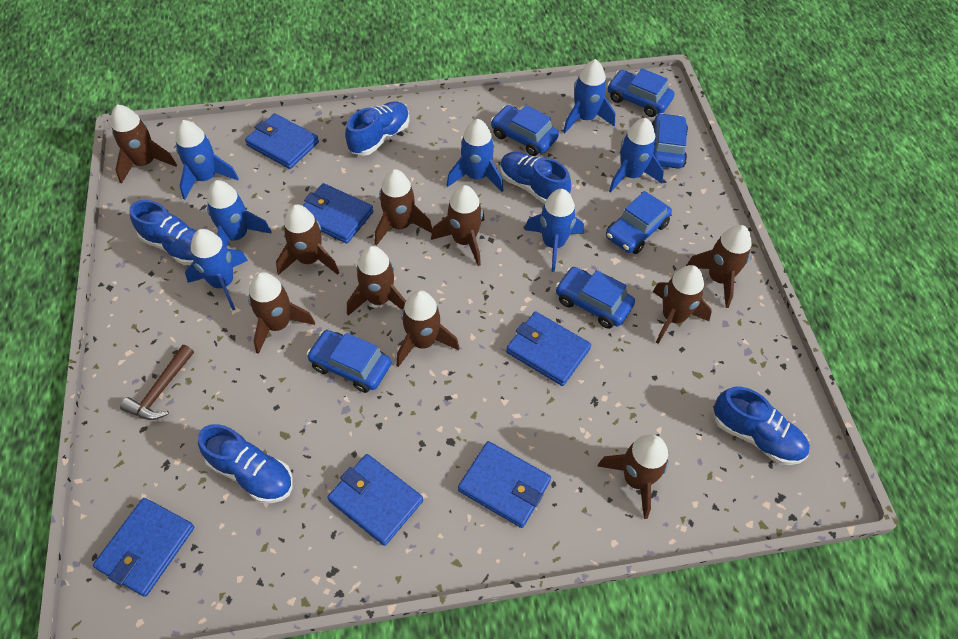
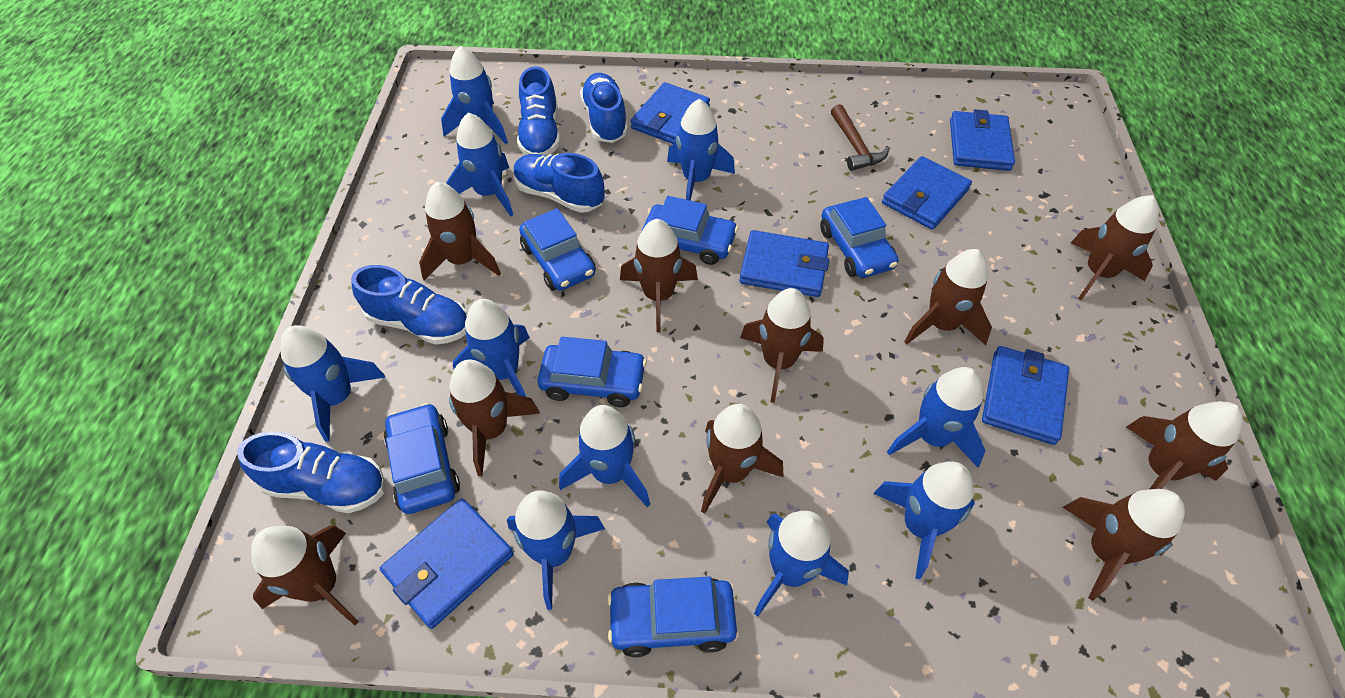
blue rocket: 7 -> 10

